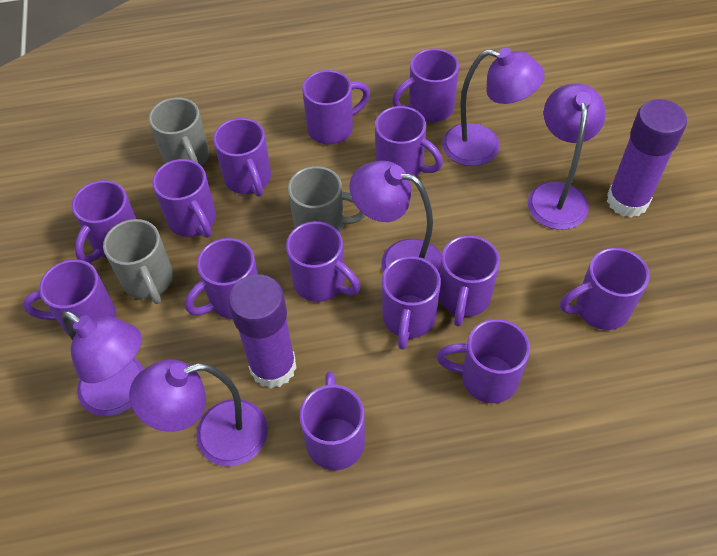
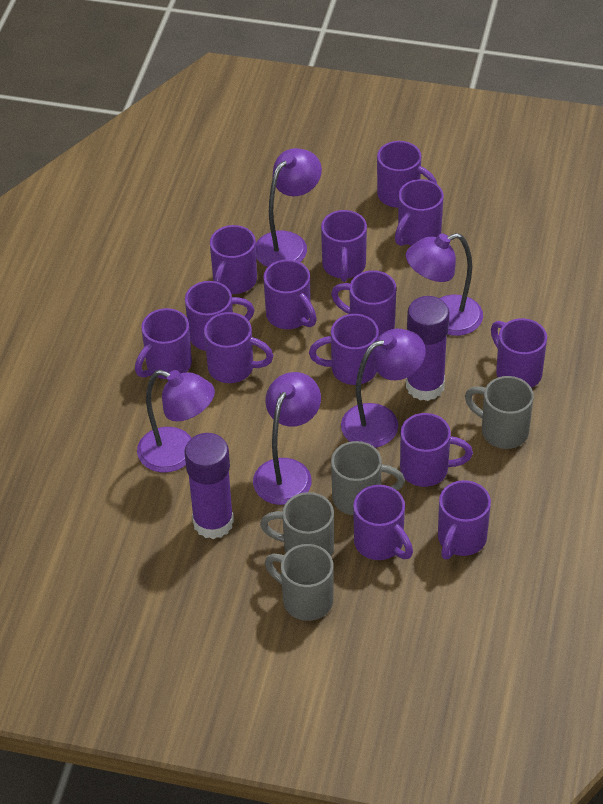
grey mug: 3 -> 4

